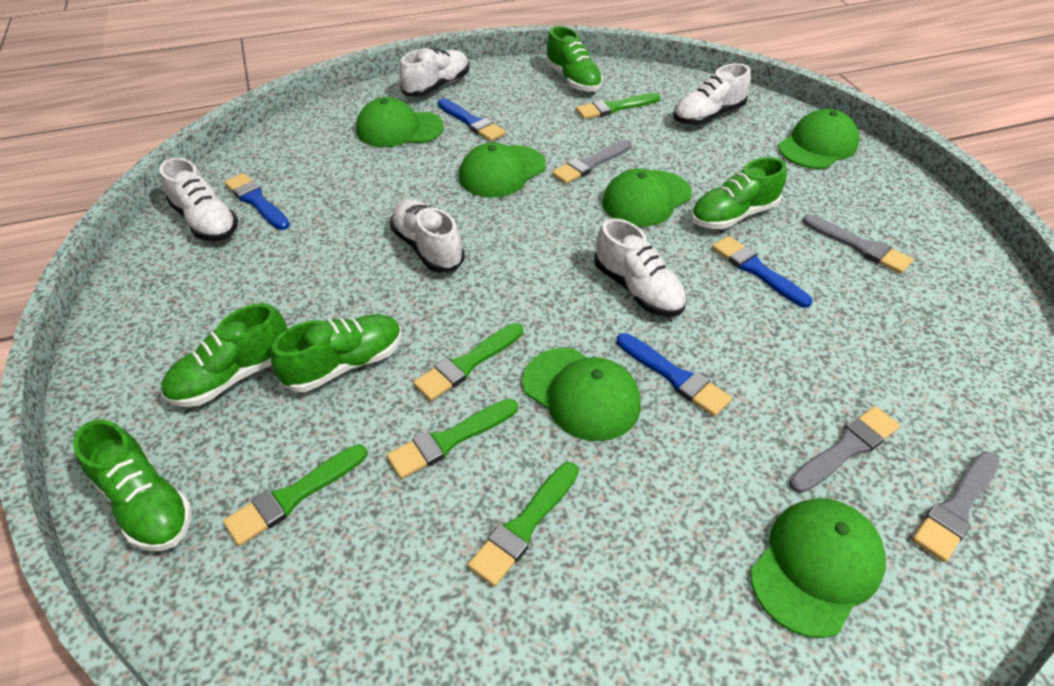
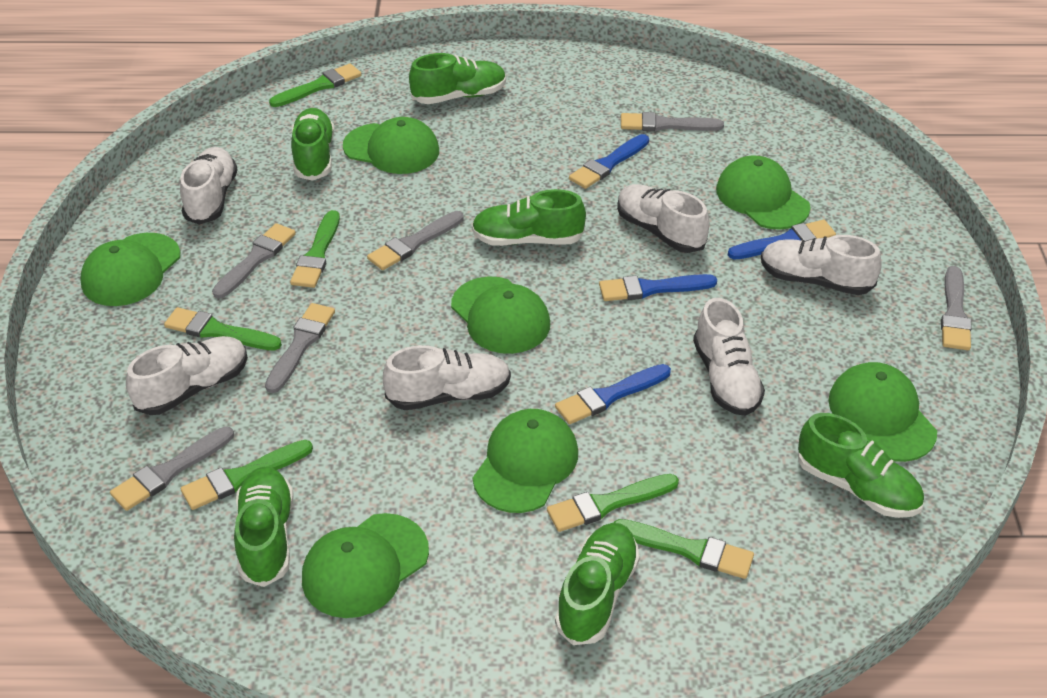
green brush: 5 -> 6
green cap: 6 -> 7
green shoe: 5 -> 6
grey brush: 4 -> 6
white shoe: 5 -> 6

